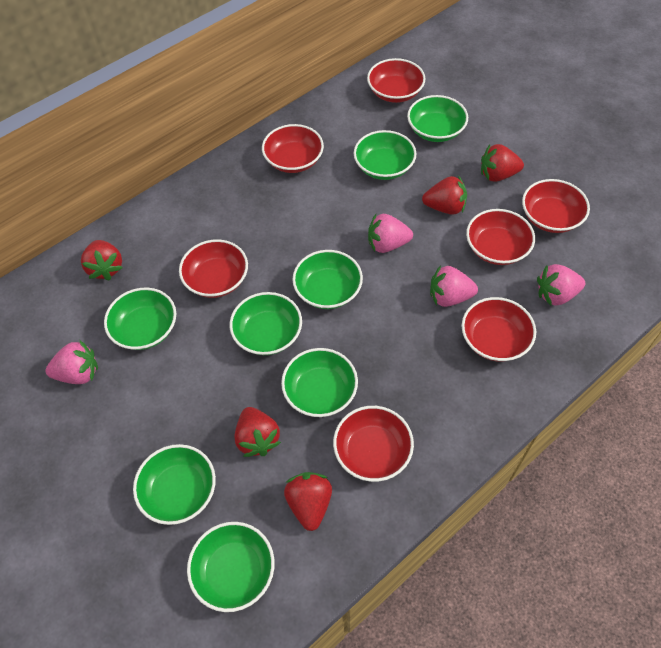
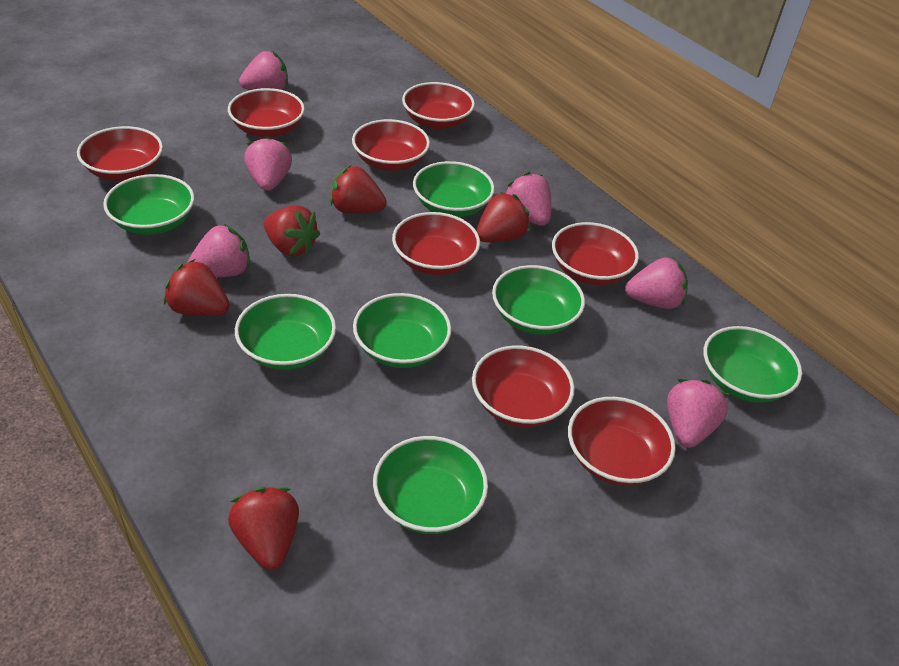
green bowl: 8 -> 7
pink strawberry: 4 -> 6
red bowl: 7 -> 8

